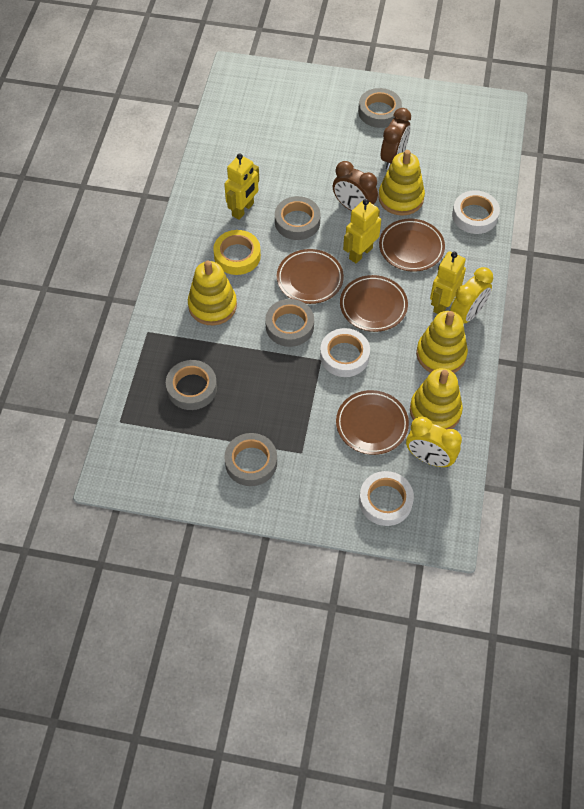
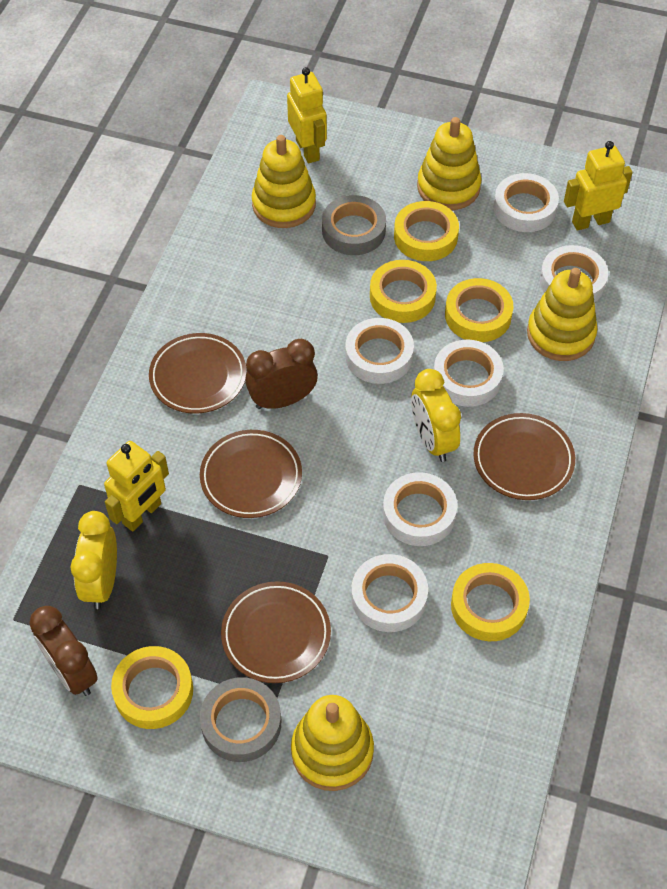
grey tape: 5 -> 2
white tape: 3 -> 6
yellow tape: 1 -> 5

